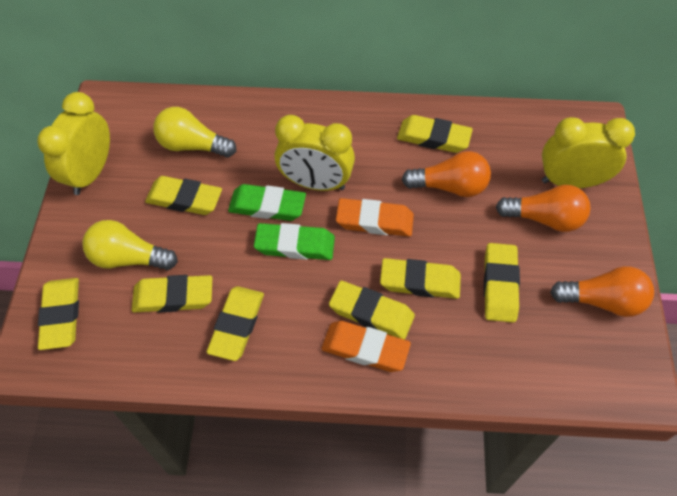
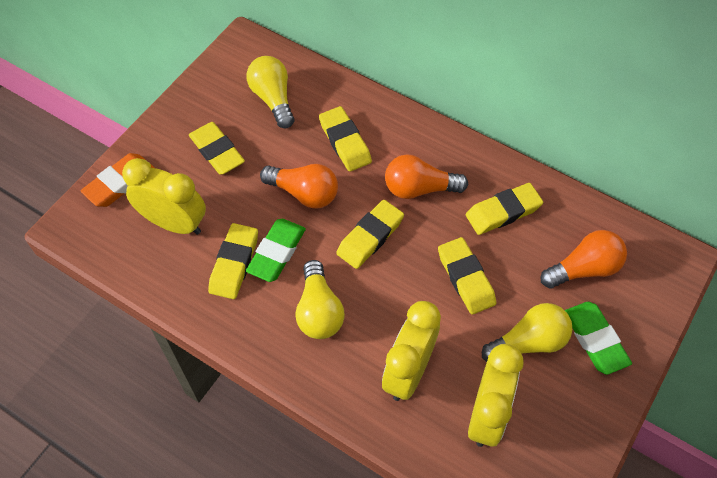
orange eraser: 2 -> 1
yellow eraser: 8 -> 6
yellow light bulb: 2 -> 3

